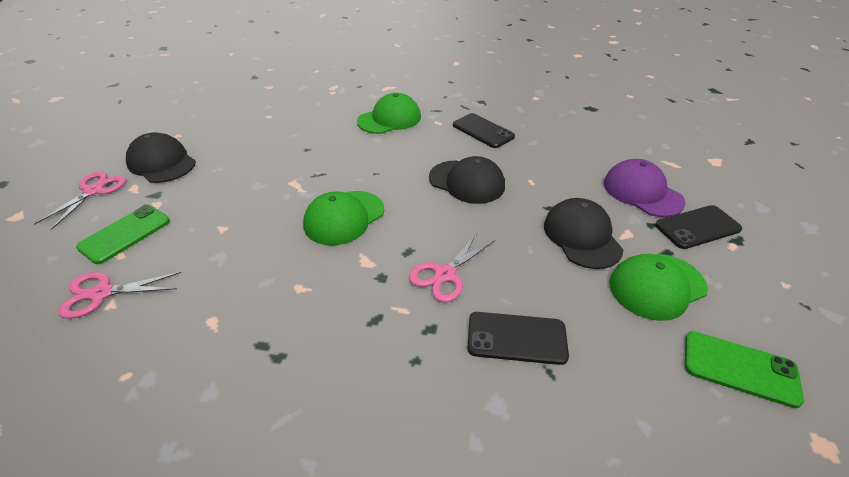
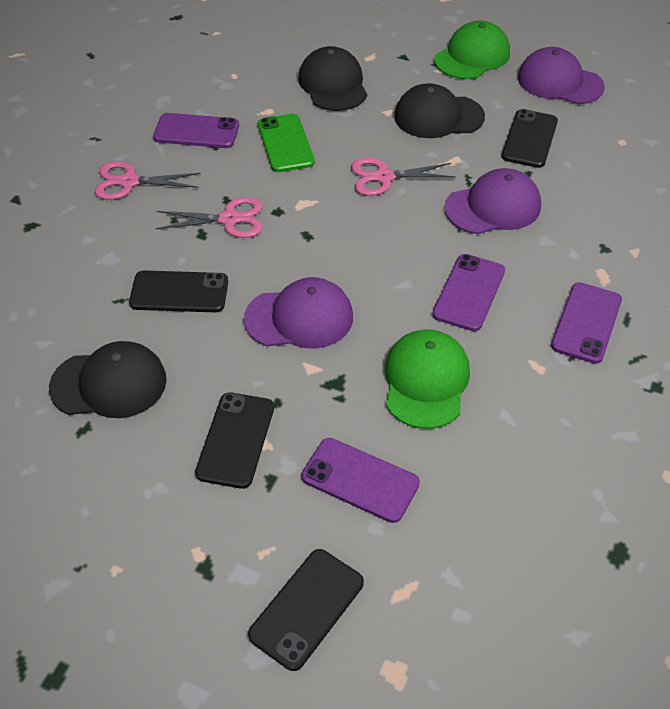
black phone: 3 -> 4
green cap: 3 -> 2
green phone: 2 -> 1
purple cap: 1 -> 3
purple phone: 0 -> 4

